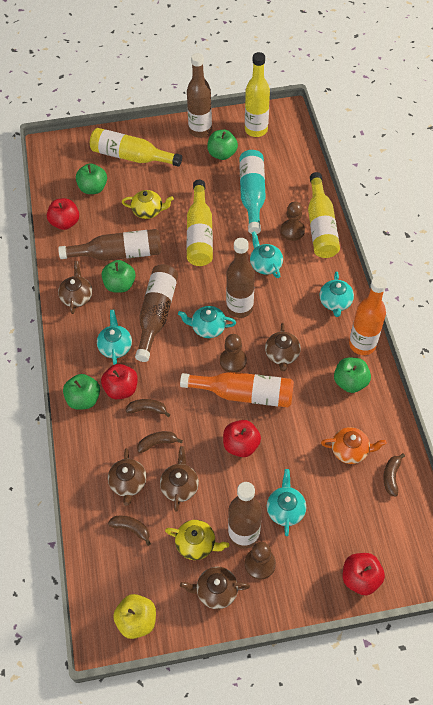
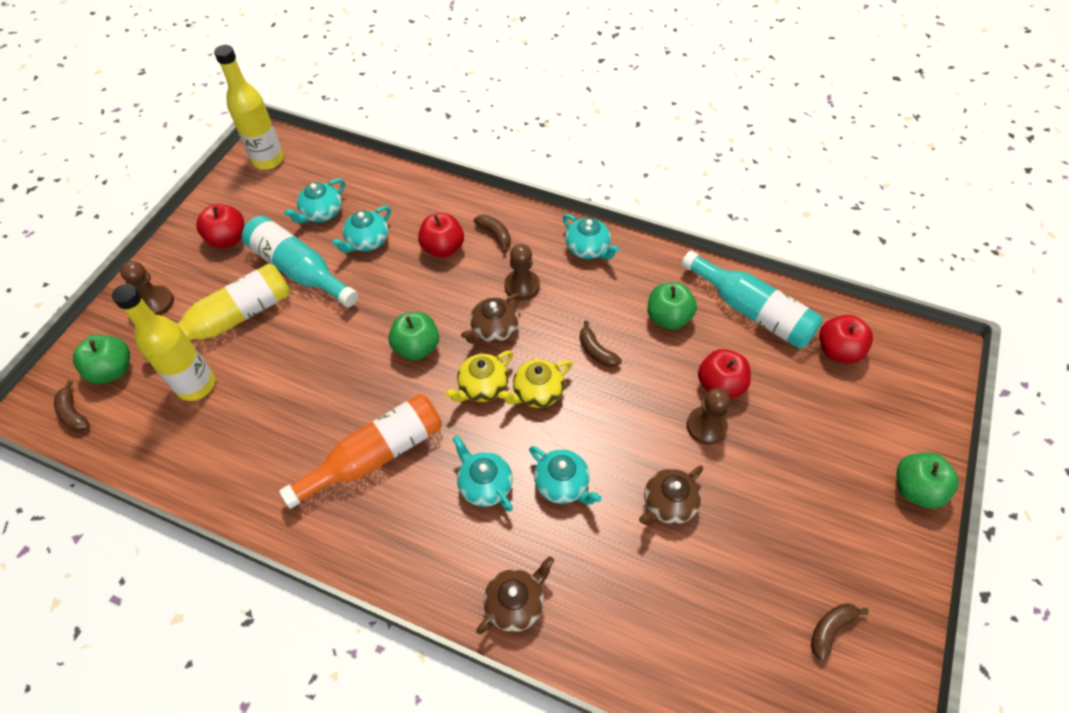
brown bottle: 5 -> 0
brown teapot: 5 -> 3
green apple: 5 -> 4
orange bottle: 2 -> 1
orange teapot: 1 -> 0
turquoise bottle: 1 -> 2
yellow apple: 1 -> 0
yellow bottle: 4 -> 3

